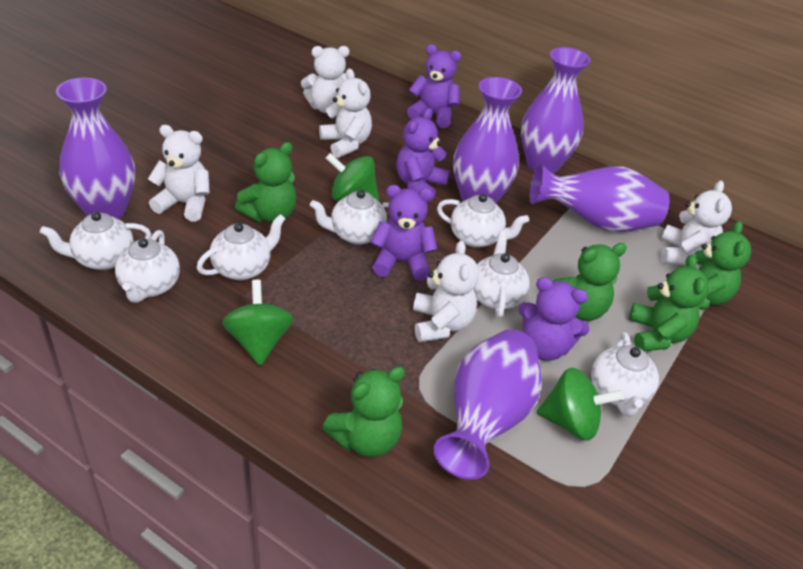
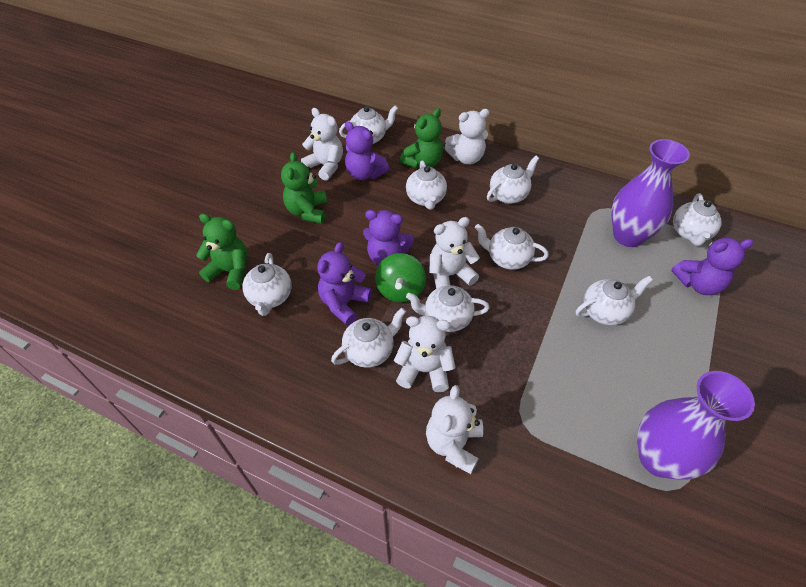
green spinning top: 3 -> 1
green teddy bear: 5 -> 3
purple vase: 5 -> 2
white teapot: 7 -> 9

